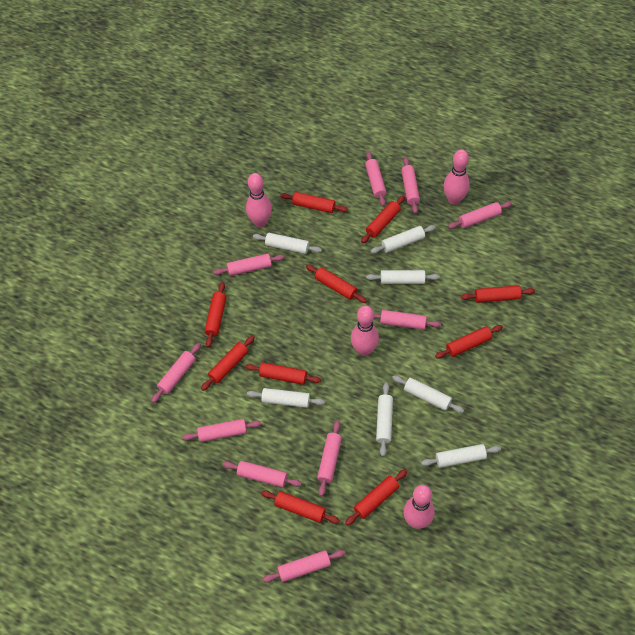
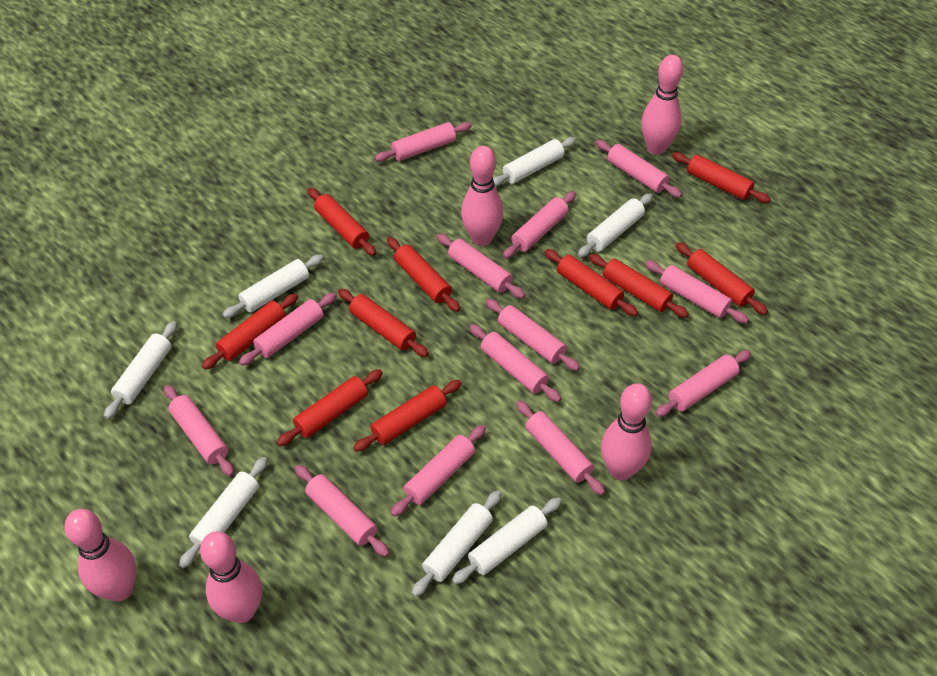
pink bowling pin: 4 -> 5
pink rolling pin: 10 -> 13

